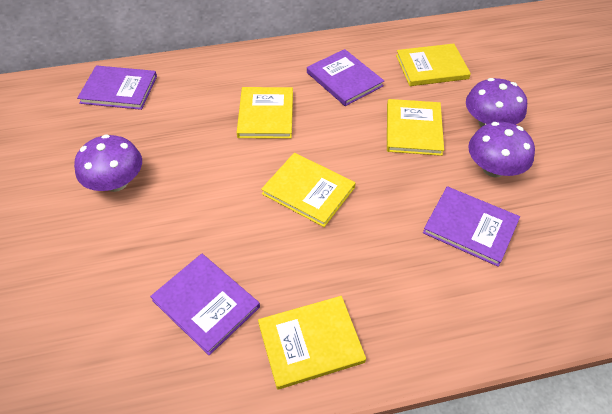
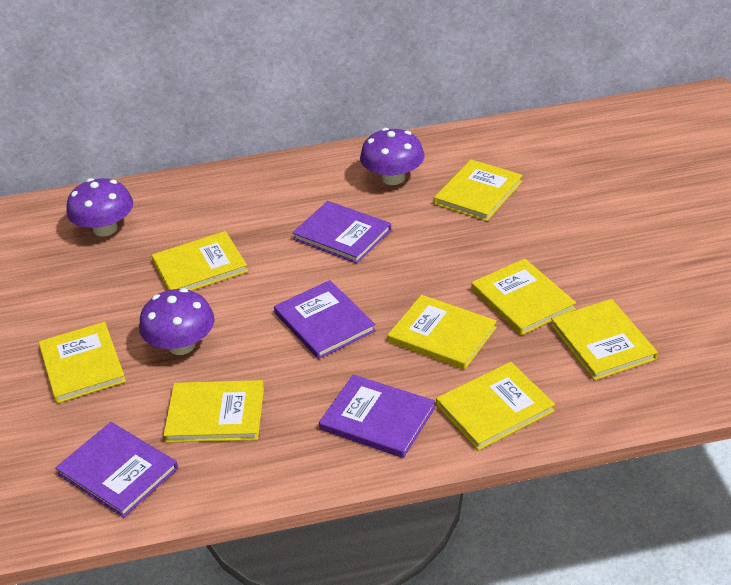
yellow book: 5 -> 8

